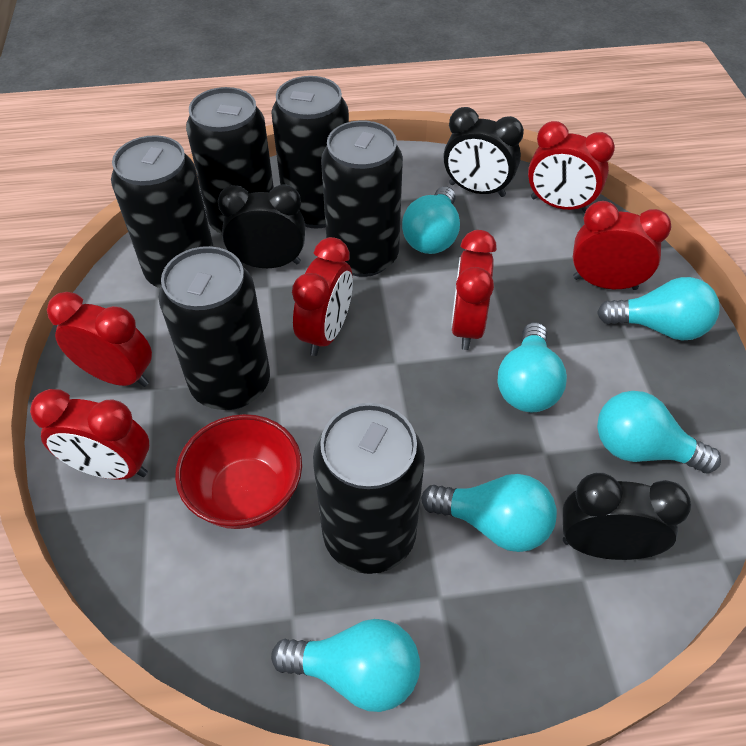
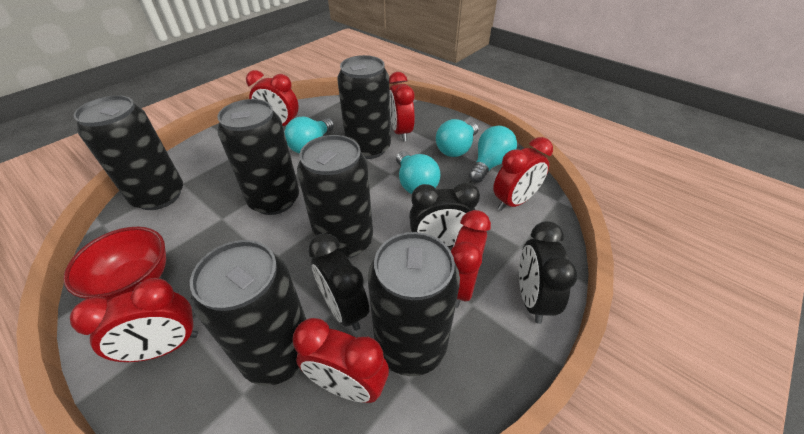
turquoise light bulb: 6 -> 4

